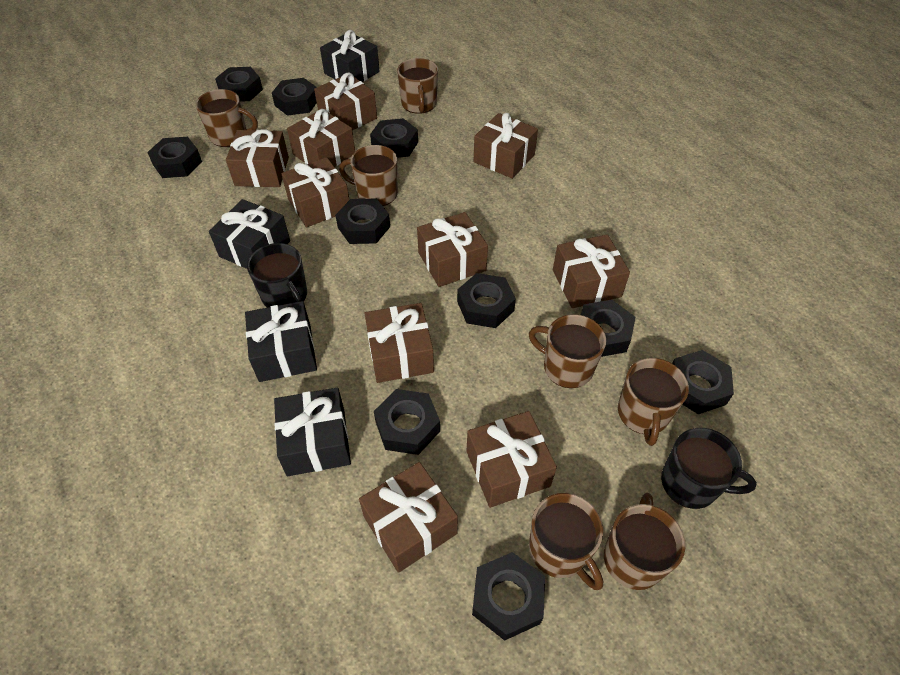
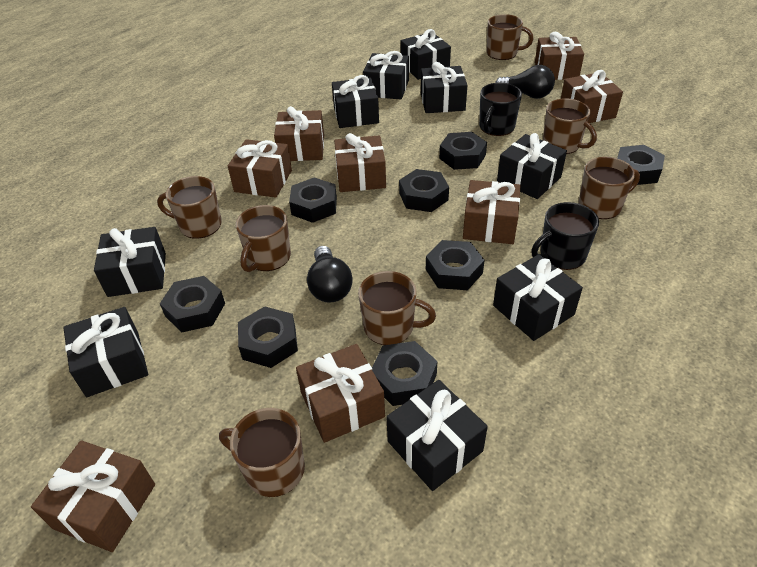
black gift: 4 -> 9
black light bulb: 0 -> 2
black nut: 10 -> 8
brown gift: 10 -> 8

